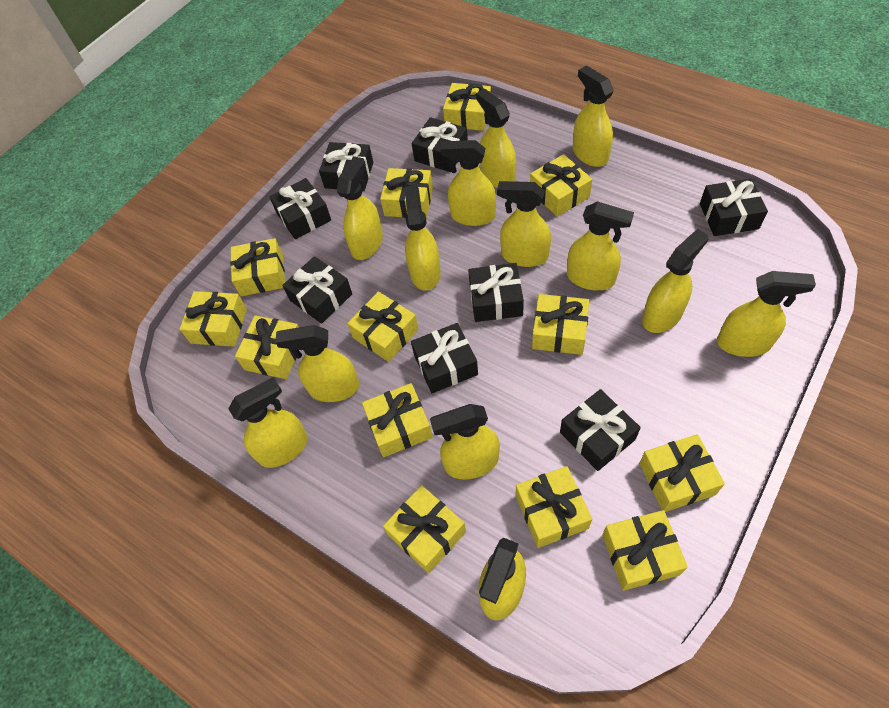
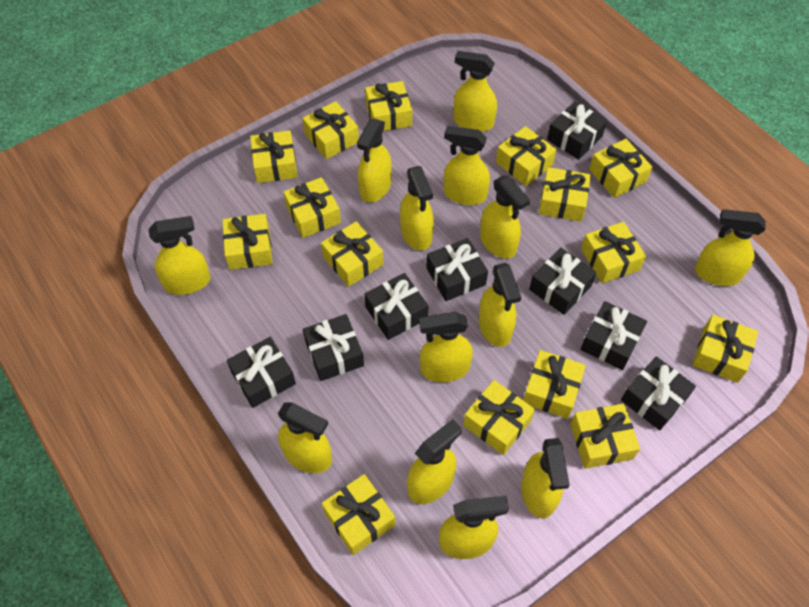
yellow gift: 13 -> 15

